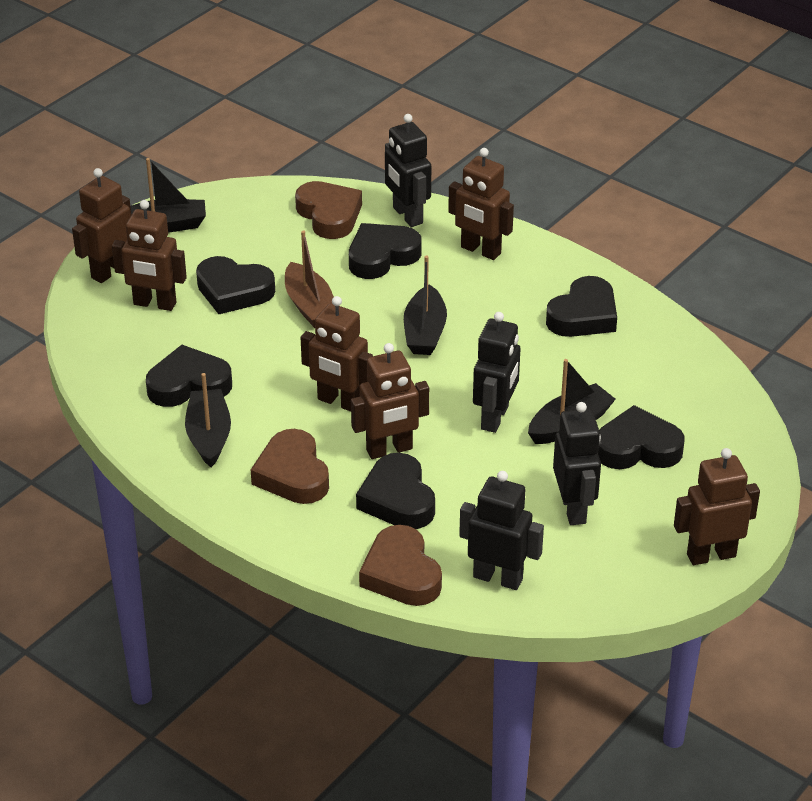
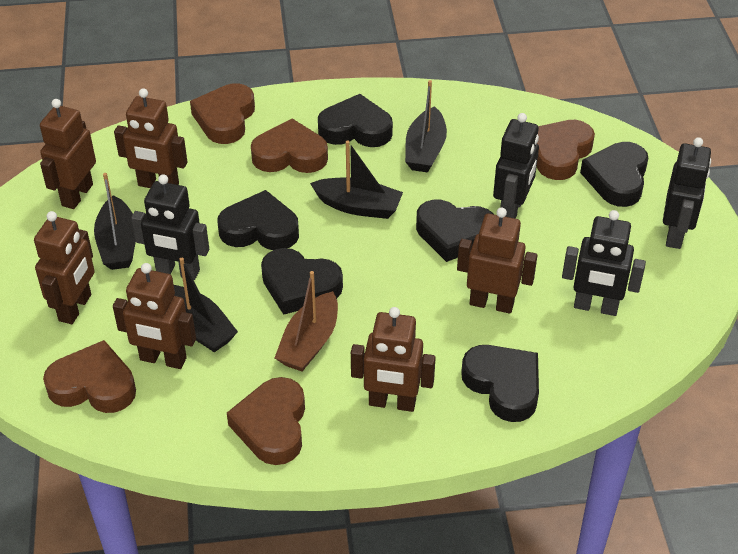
brown heart: 3 -> 5

